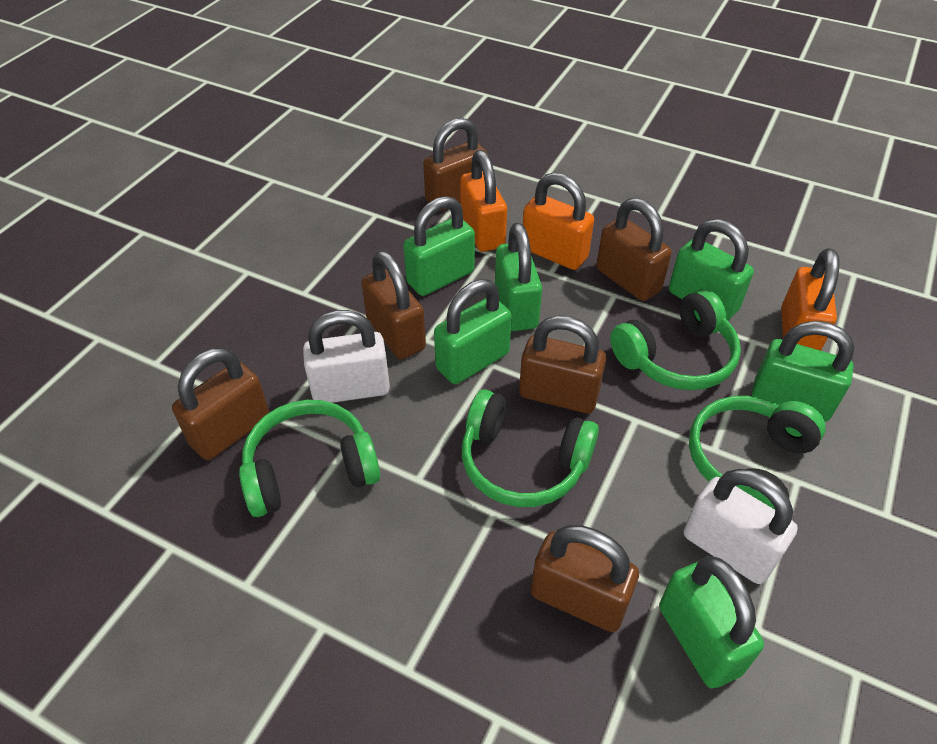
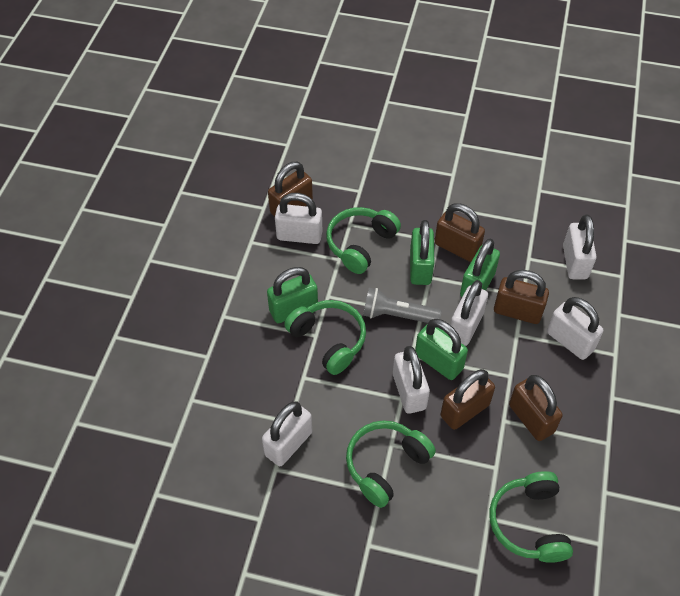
brown padlock: 6 -> 5
green padlock: 6 -> 4
grey flashlight: 0 -> 1
orange padlock: 3 -> 0
white padlock: 2 -> 6

